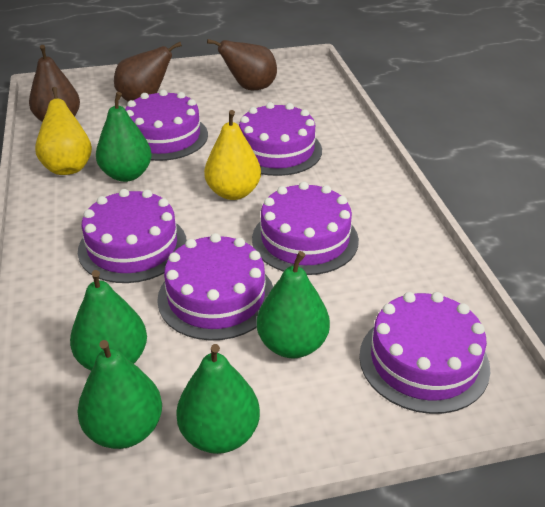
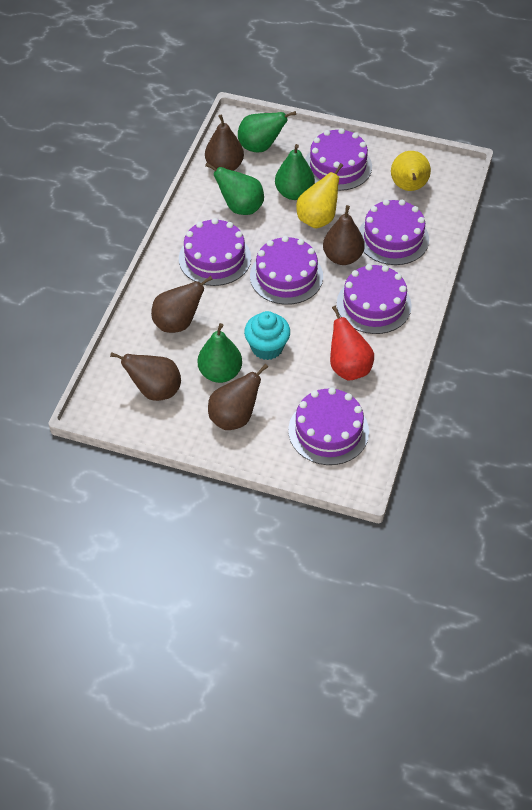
brown pear: 3 -> 5
green pear: 5 -> 4
red pear: 0 -> 1
turquoise cupcake: 0 -> 1

